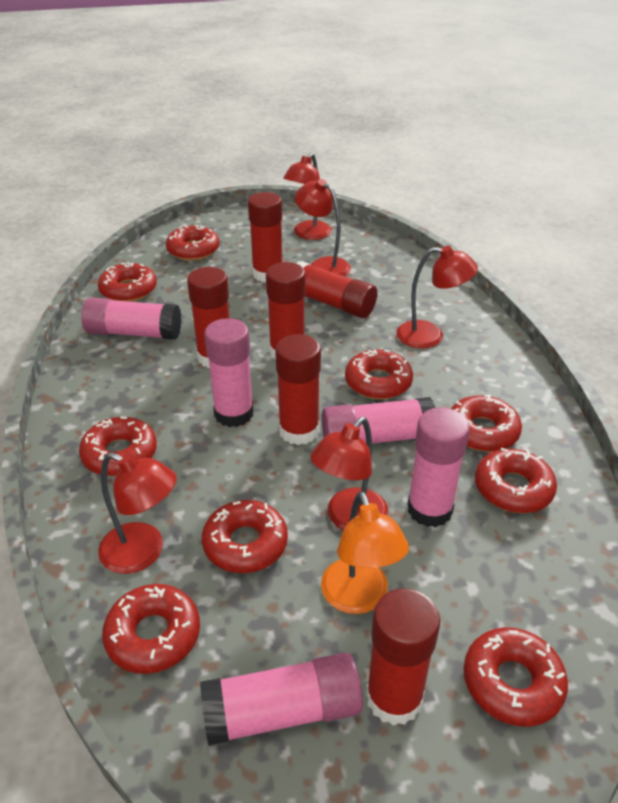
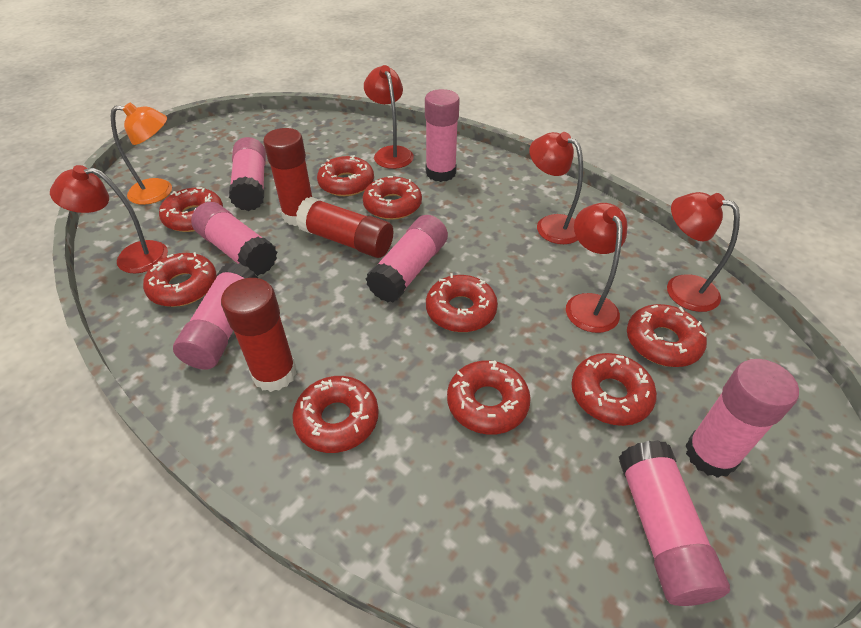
pink glue stick: 5 -> 7
red glue stick: 6 -> 3

